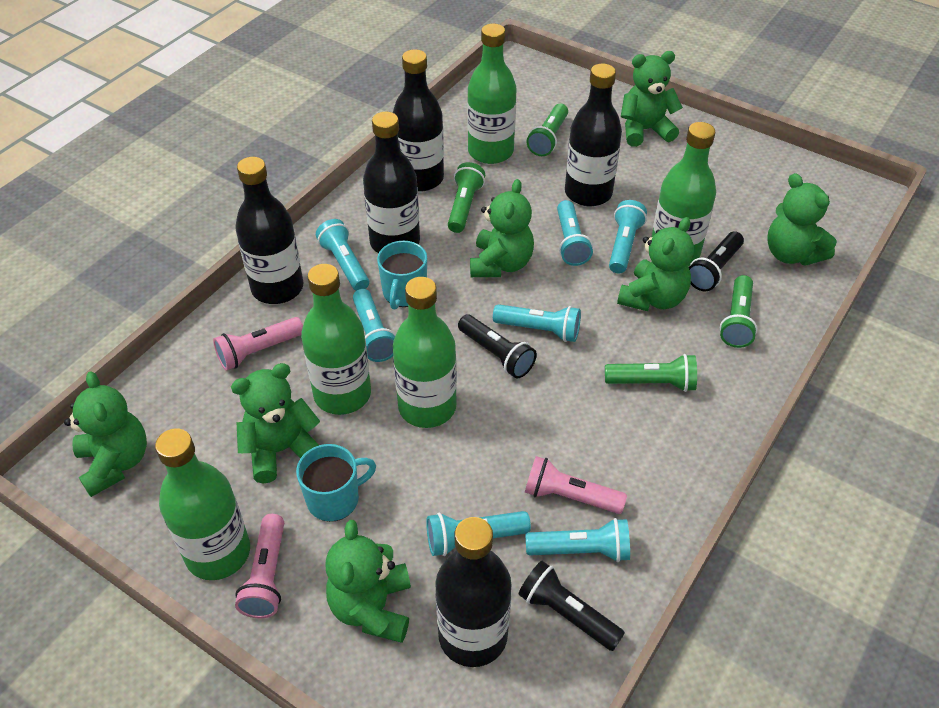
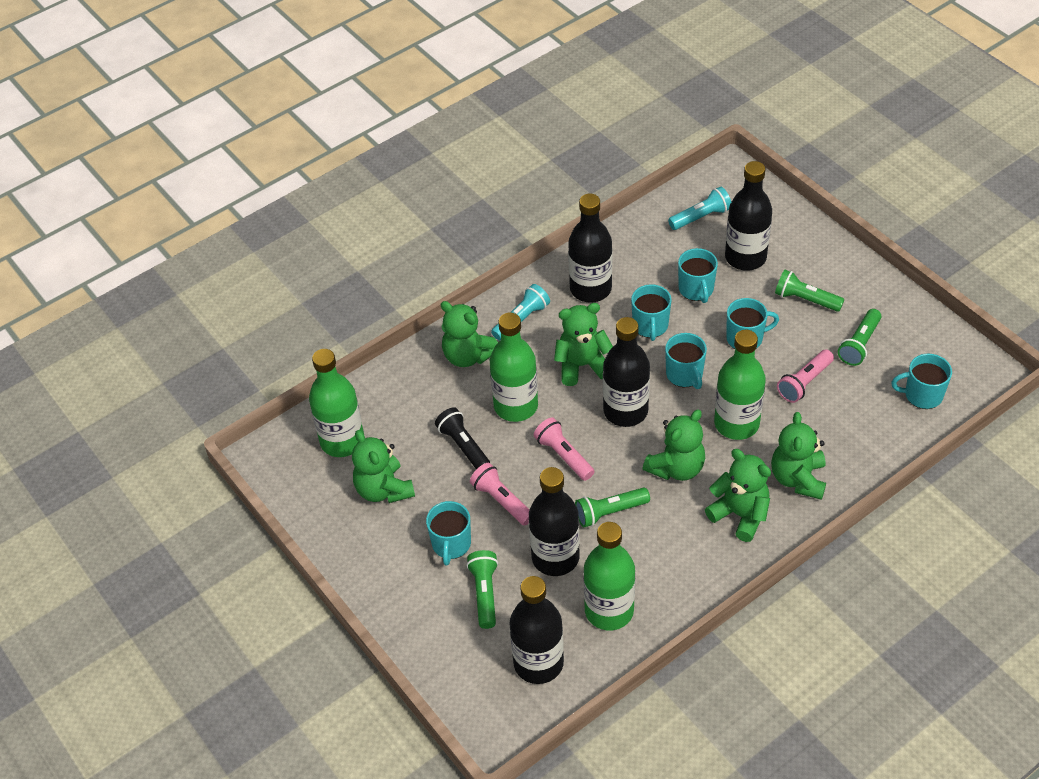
black flashlight: 3 -> 1
green bottle: 5 -> 4
green teddy bear: 7 -> 6
turquoise flashlight: 7 -> 2
turquoise mug: 2 -> 6

